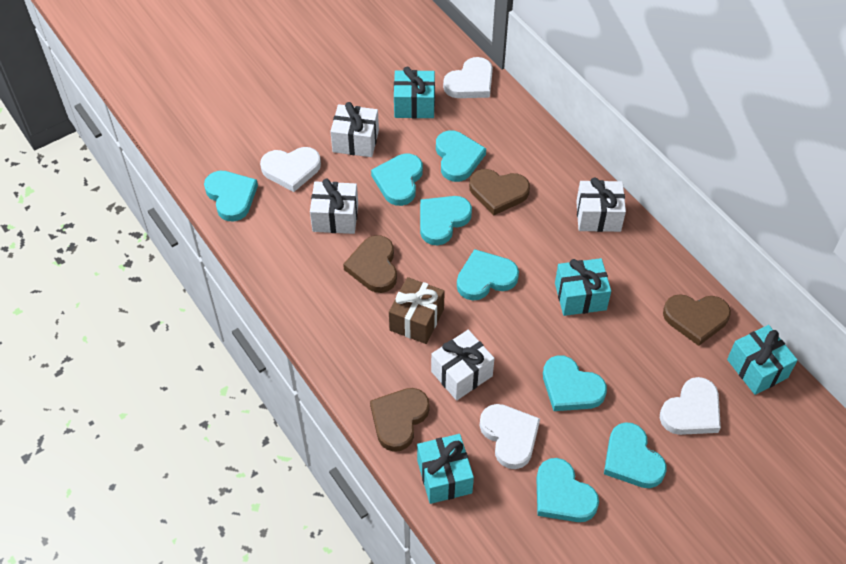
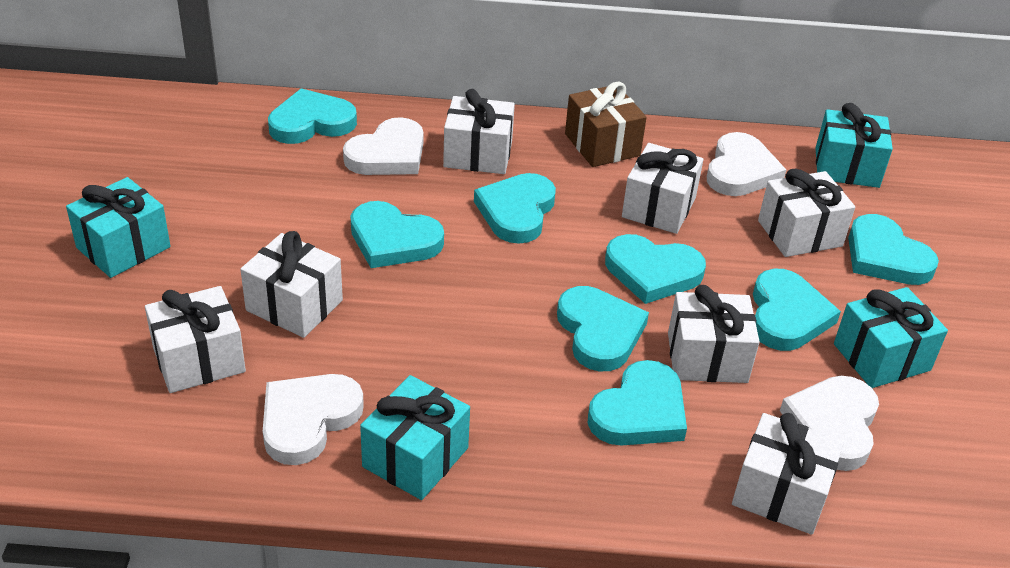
brown heart: 4 -> 0
white gift: 4 -> 7

